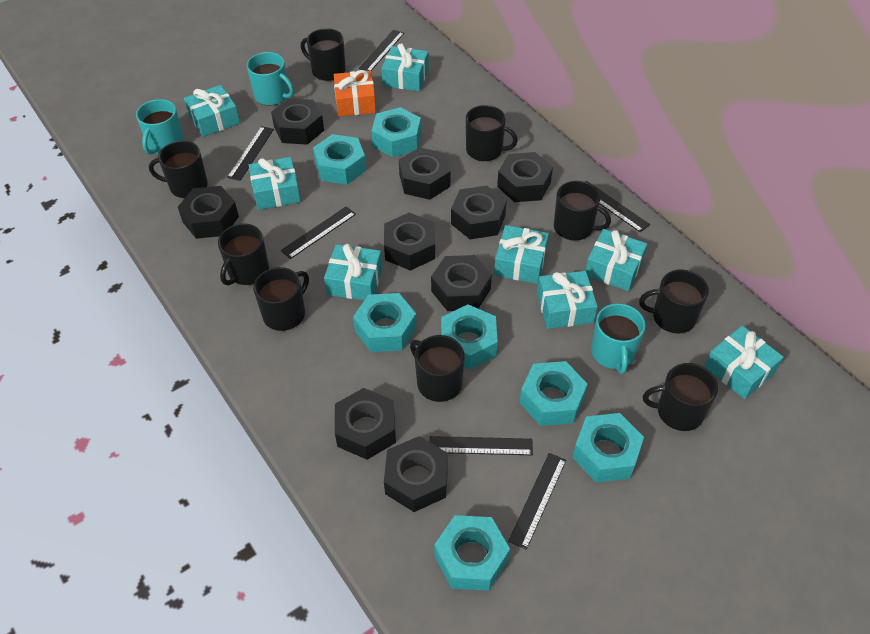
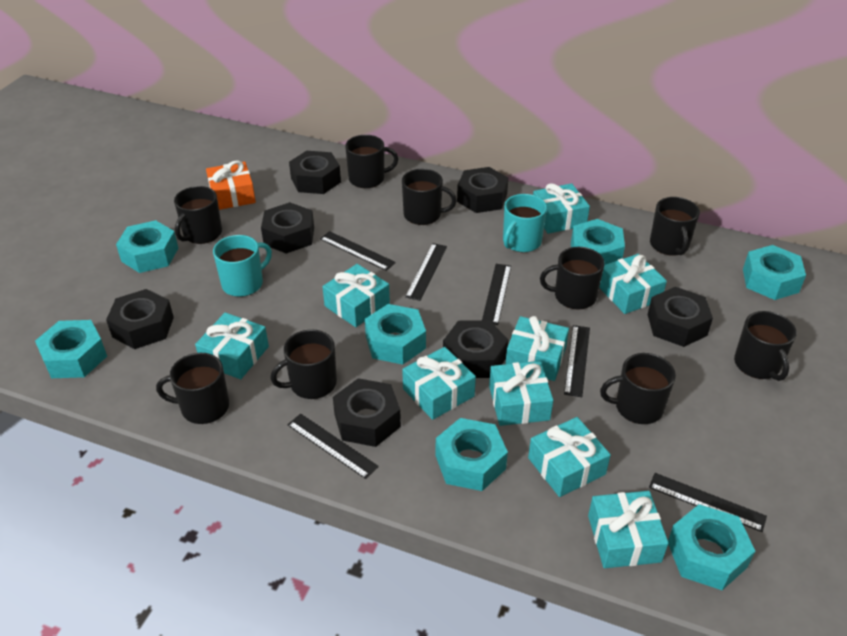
black nut: 9 -> 7
turquoise gift: 8 -> 9
turquoise mug: 3 -> 2

